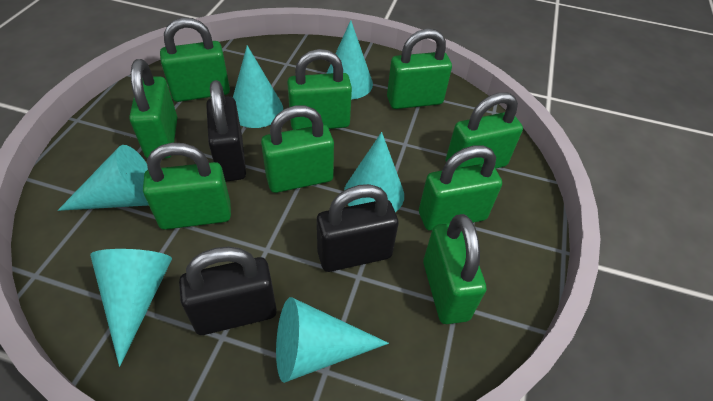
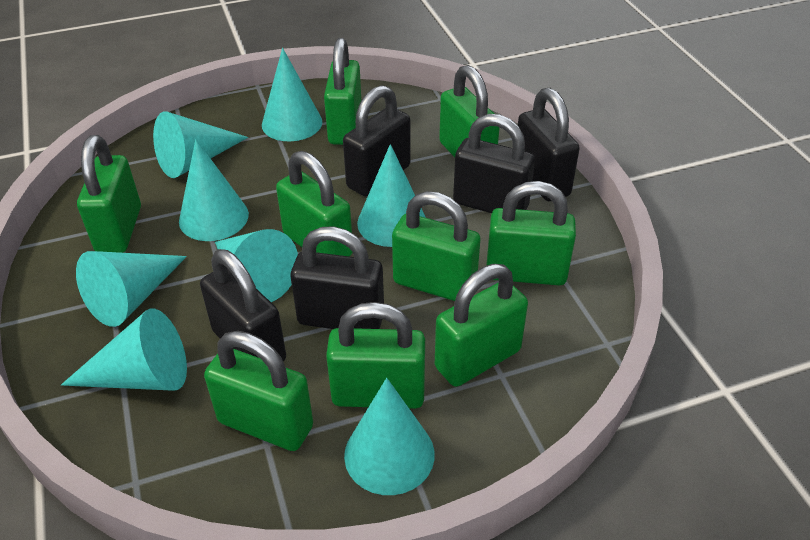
black padlock: 3 -> 5
turquoise cone: 6 -> 8

